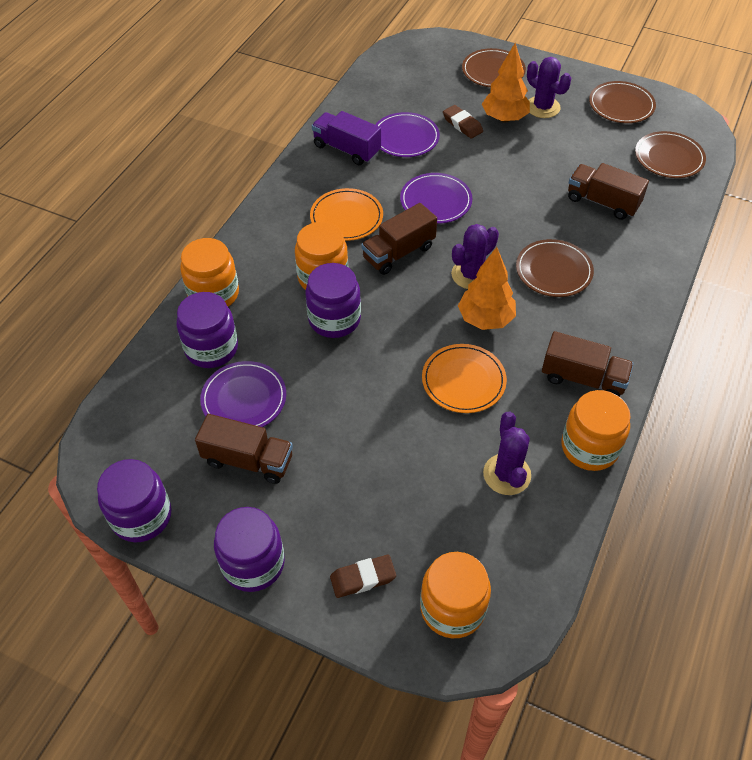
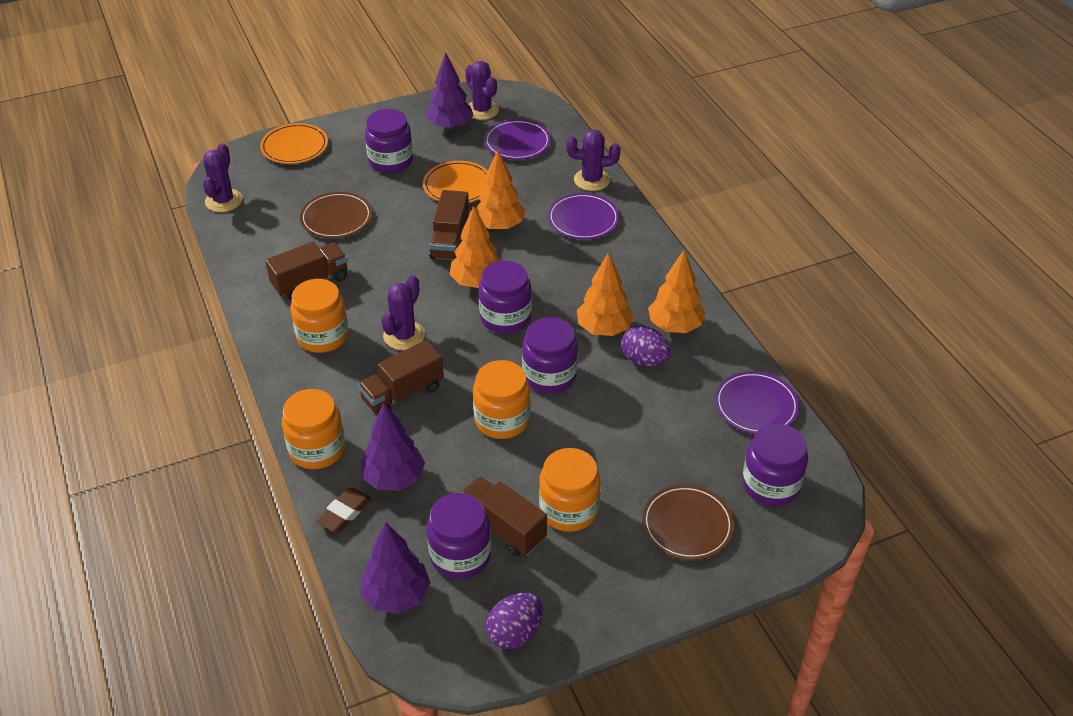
brown eraser: 2 -> 1
brown plate: 4 -> 2
orange tree: 2 -> 4
purple cactus: 3 -> 4
purple egg: 0 -> 2
purple jar: 4 -> 5
purple tree: 0 -> 3
purple truck: 1 -> 0

